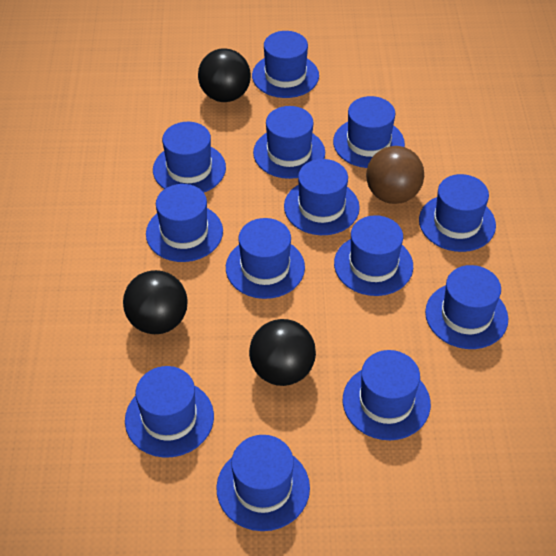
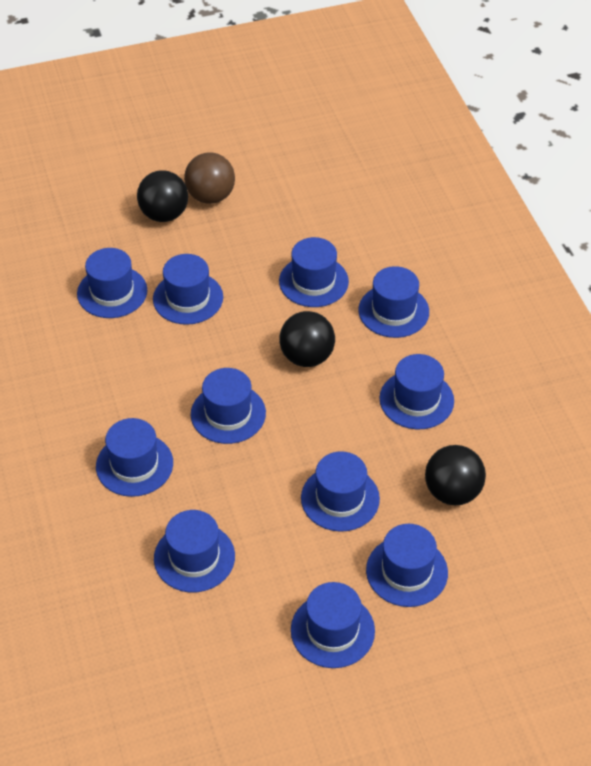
blue hat: 13 -> 11

